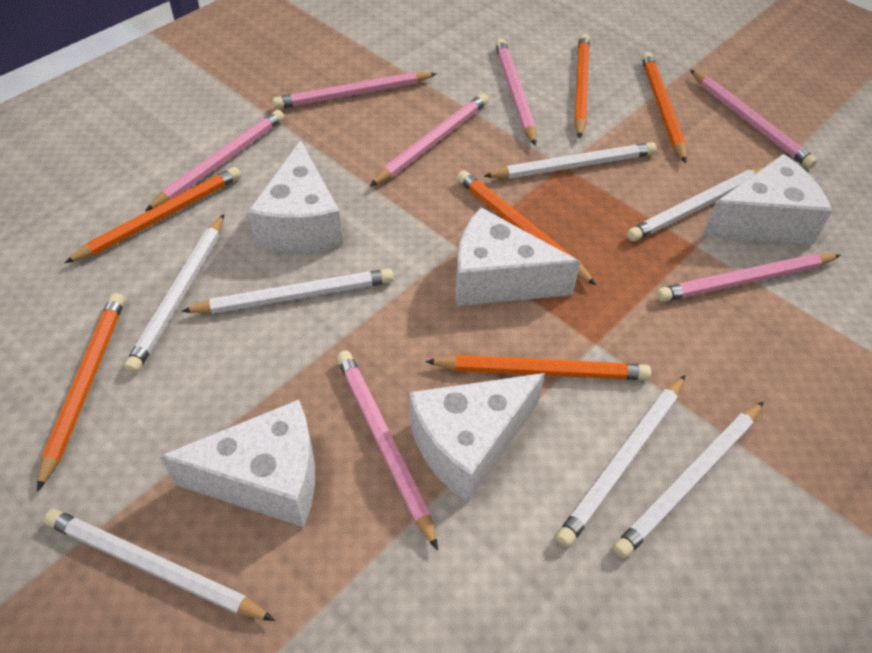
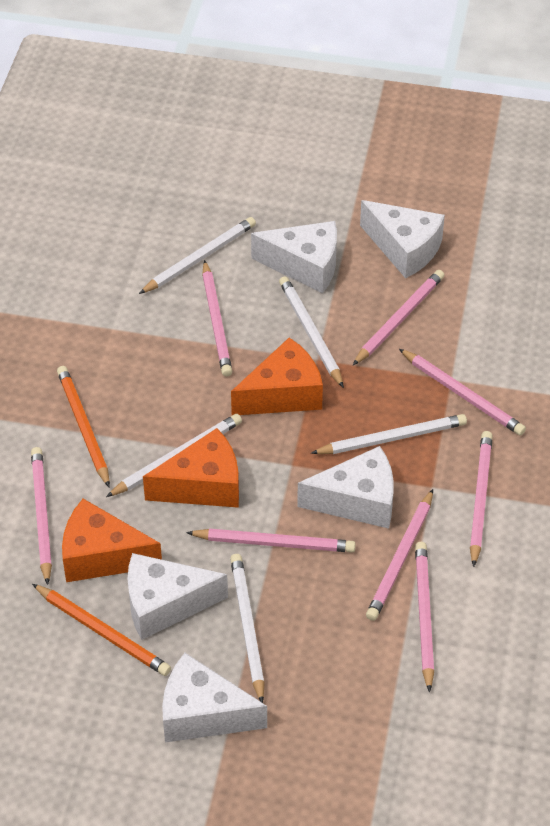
orange cheese: 0 -> 3
orange pencil: 6 -> 2
pink pencil: 7 -> 8
white pencil: 7 -> 5

